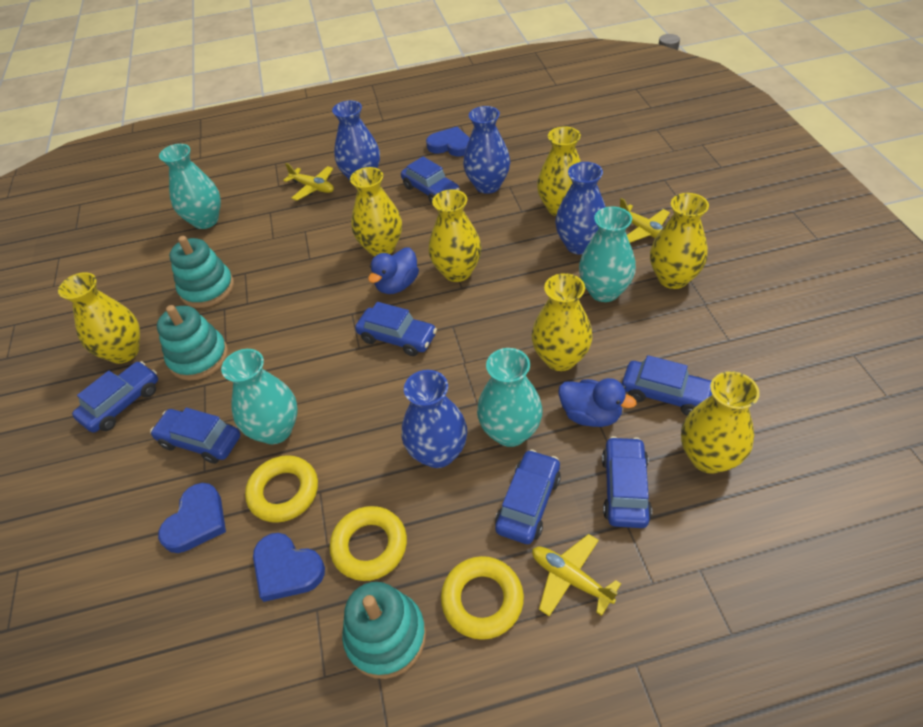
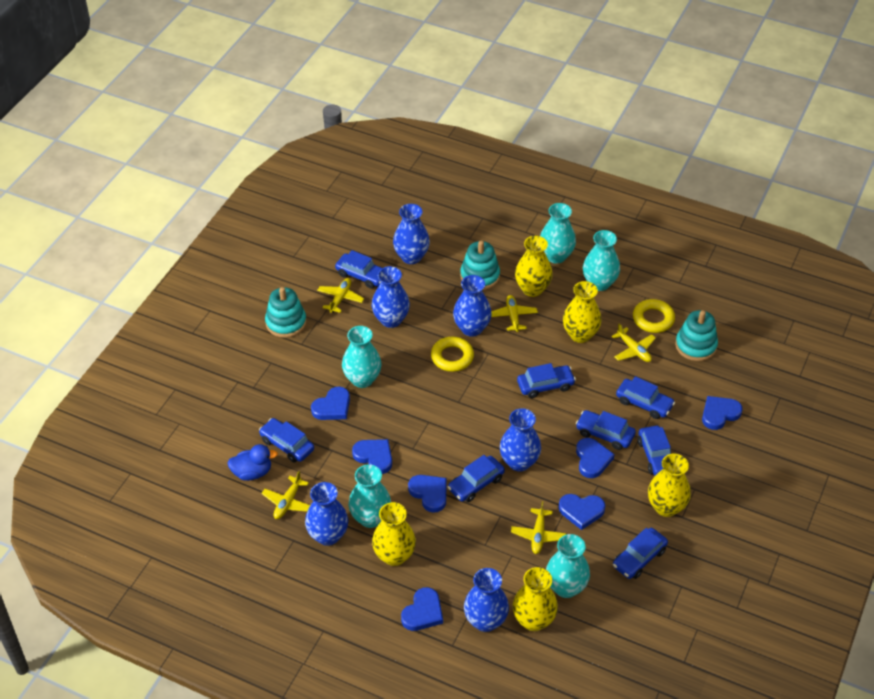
blue car: 7 -> 8
blue duck: 2 -> 1
blue heart: 3 -> 7
blue vase: 4 -> 6
turquoise vase: 4 -> 5
yellow plane: 3 -> 5
yellow ring: 3 -> 2
yellow vase: 7 -> 5

